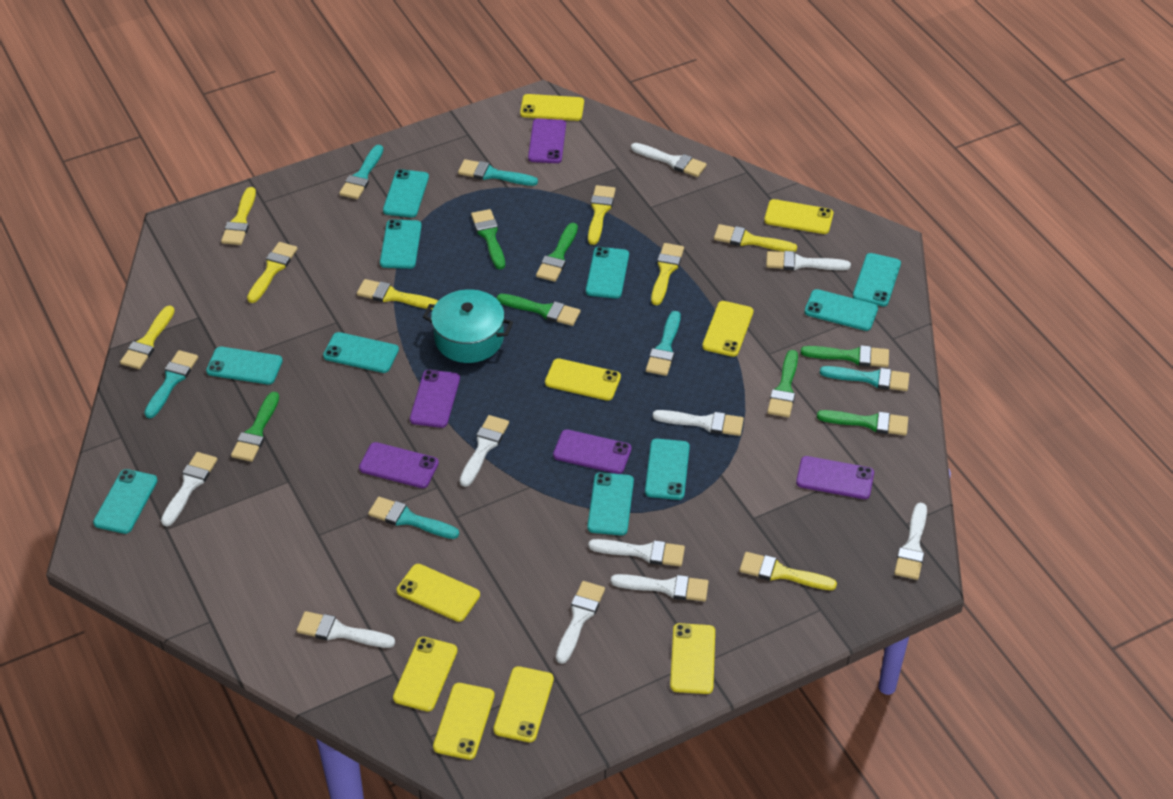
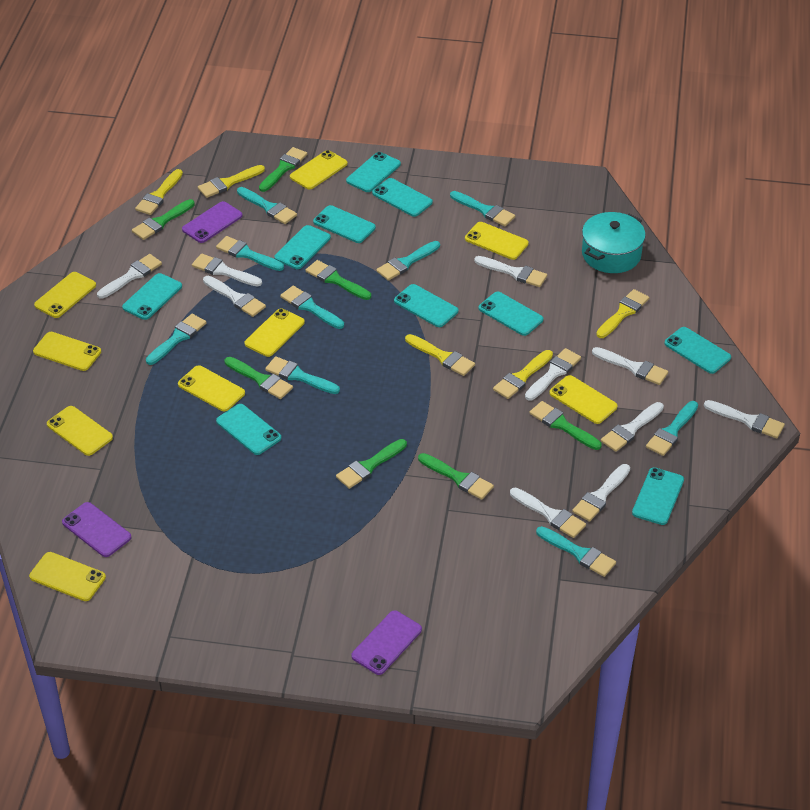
purple phone: 5 -> 3
turquoise brush: 6 -> 9
yellow brush: 8 -> 5

